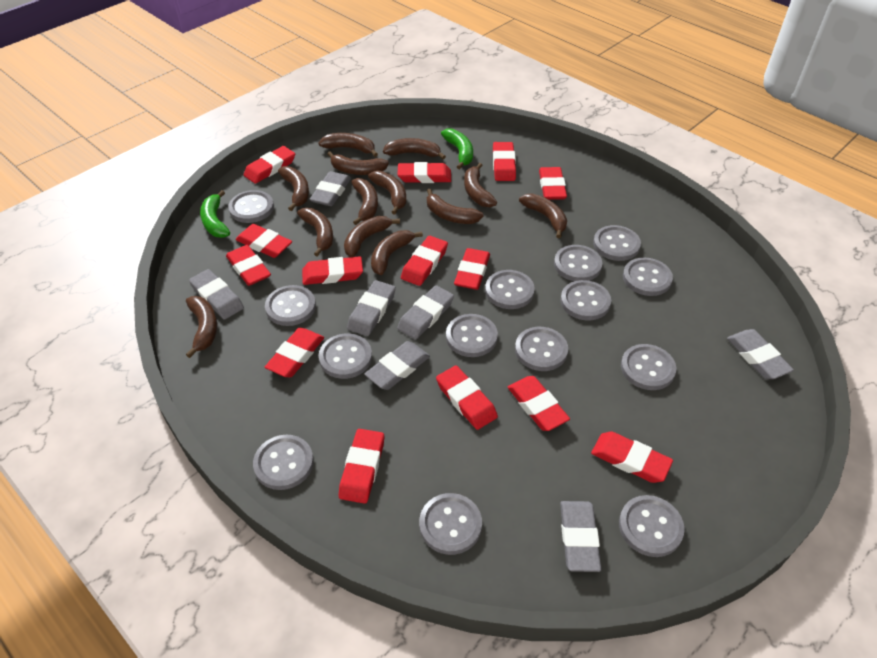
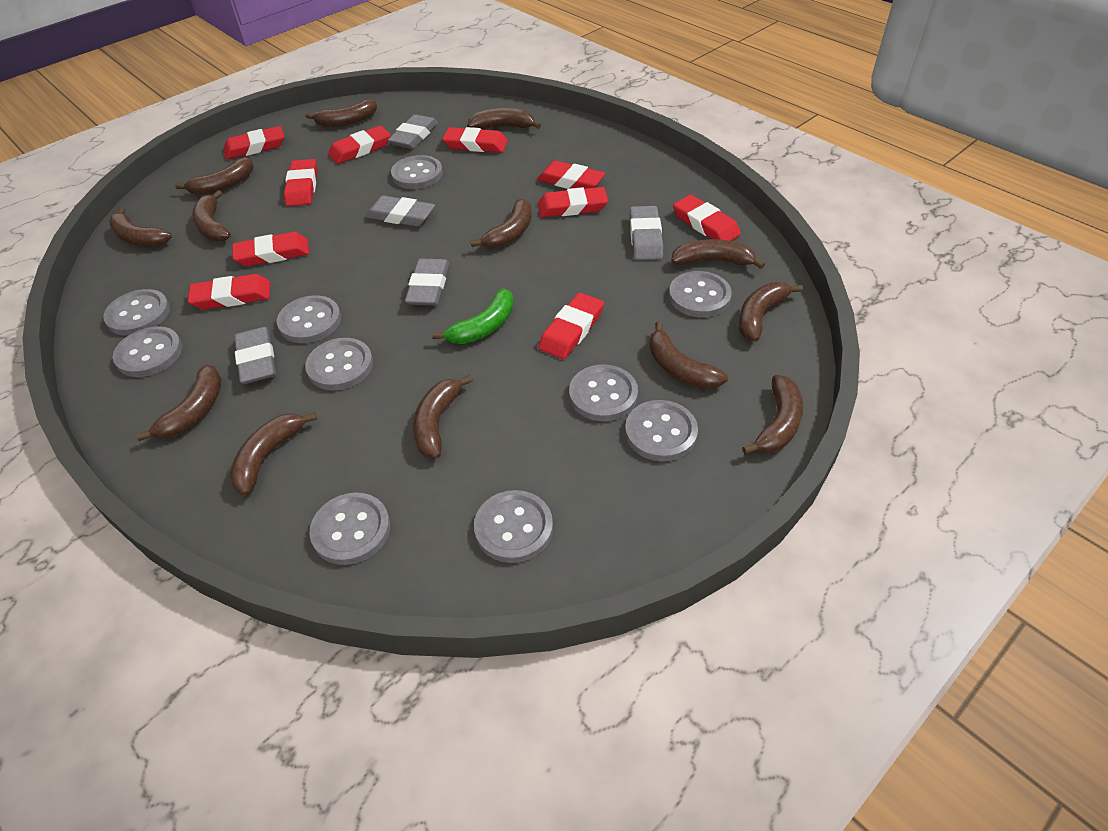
green banana: 2 -> 1
grey button: 14 -> 10
grey eraser: 7 -> 5
red eraser: 14 -> 10

